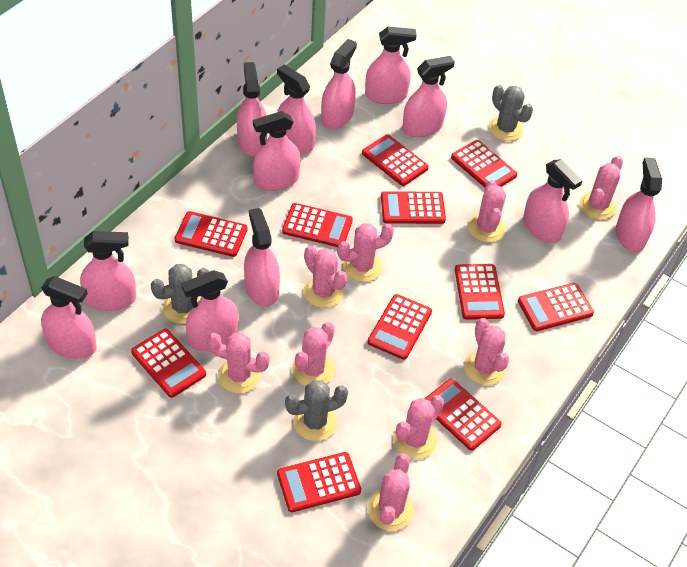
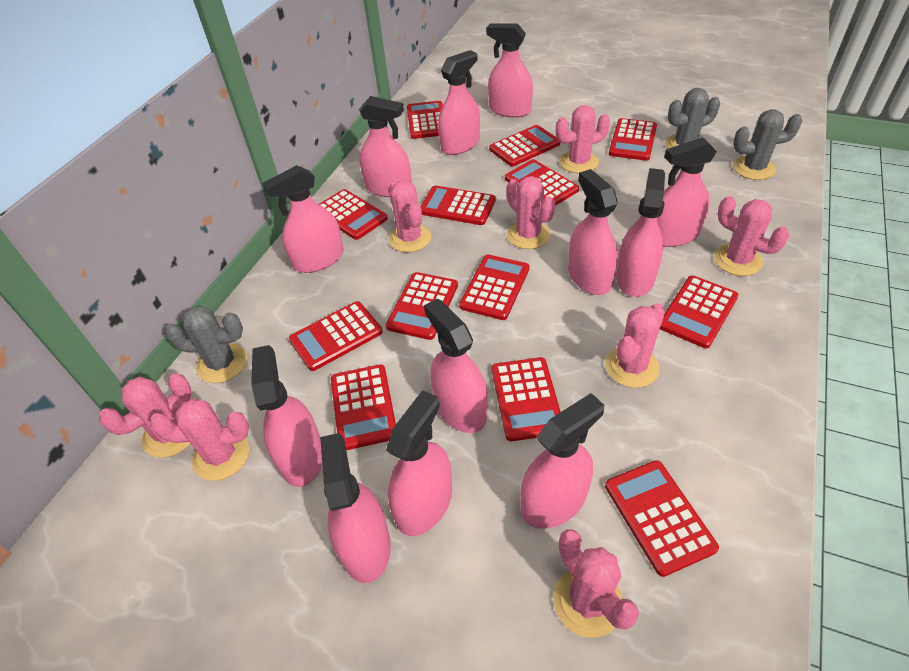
pink cactus: 9 -> 8
red calculator: 11 -> 13

